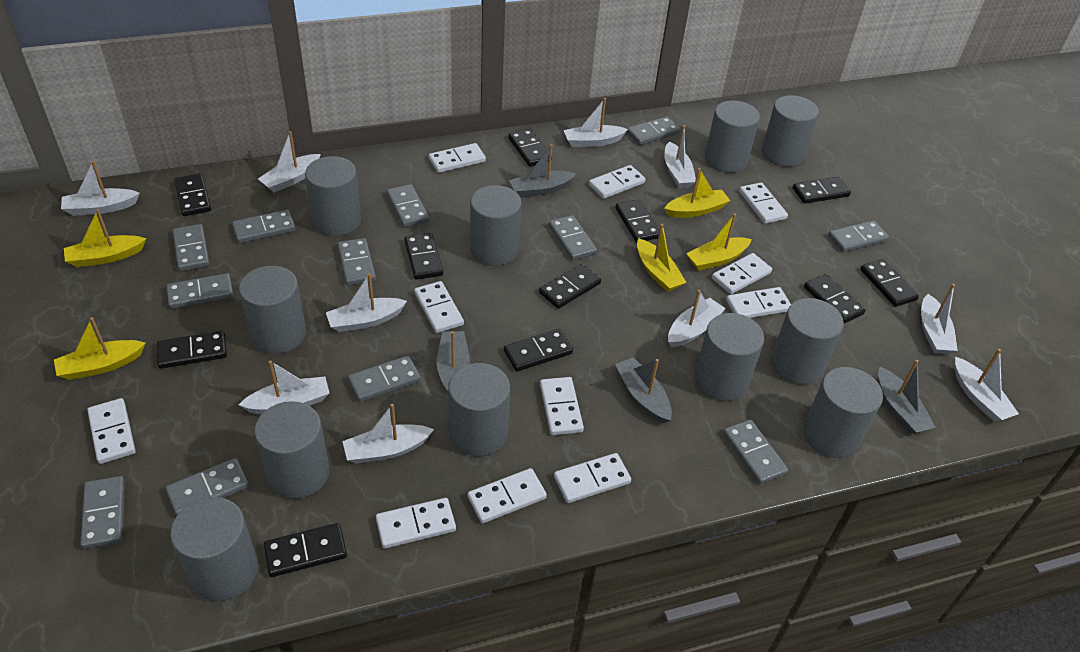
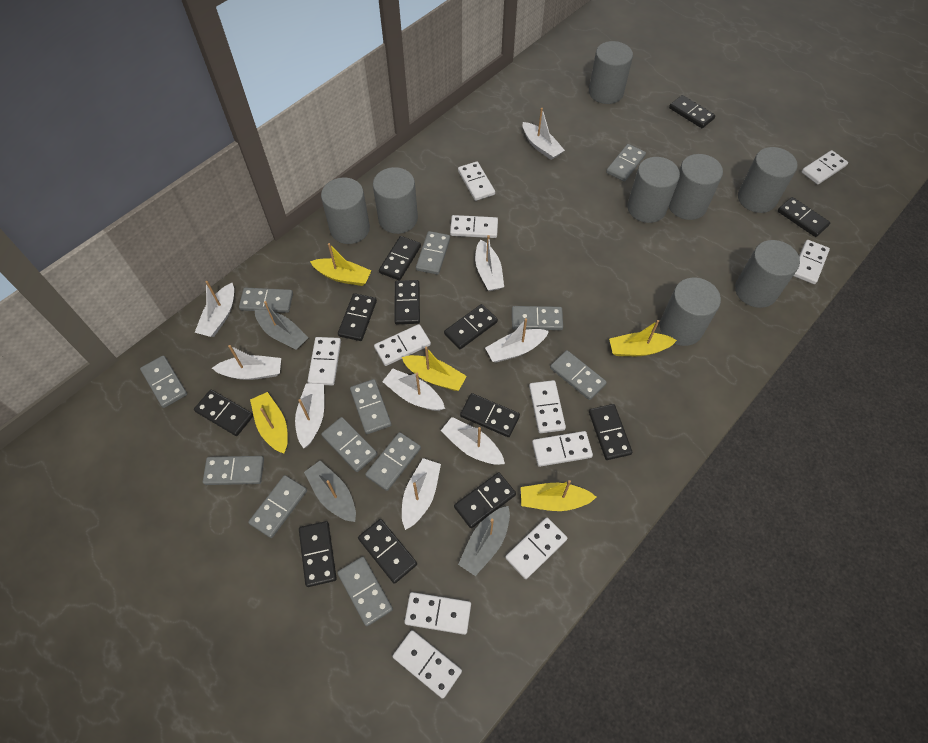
black domino: 11 -> 12
grey boat: 4 -> 3
grey cylinder: 11 -> 8
white boat: 10 -> 9

